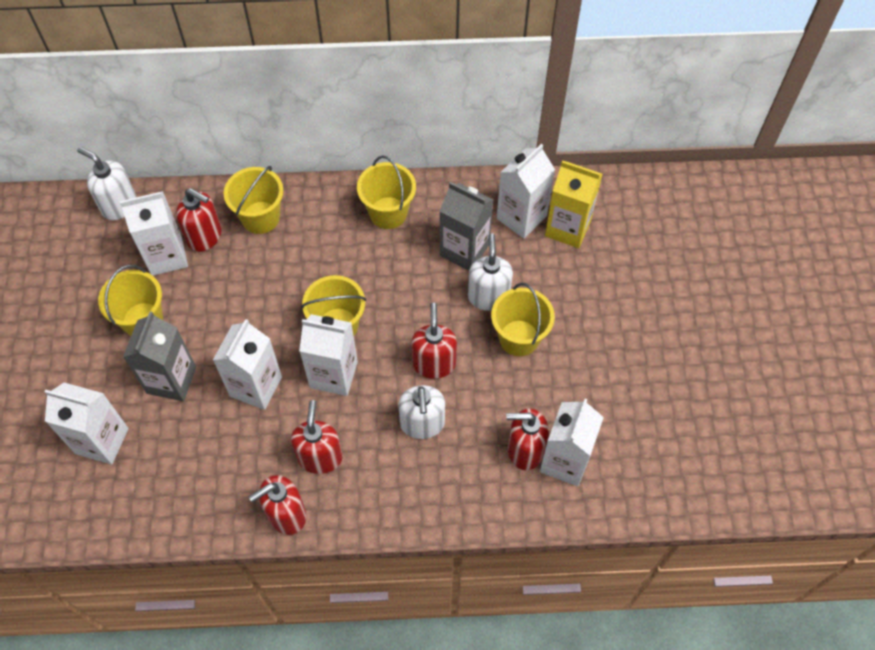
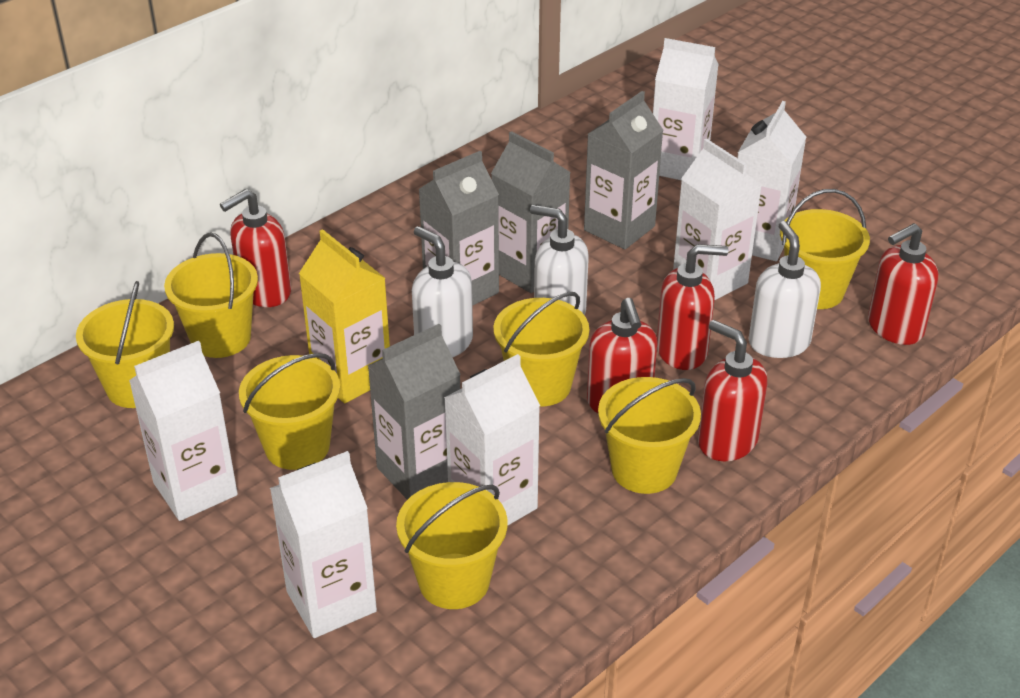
grey carton: 2 -> 4
yellow bucket: 5 -> 7

